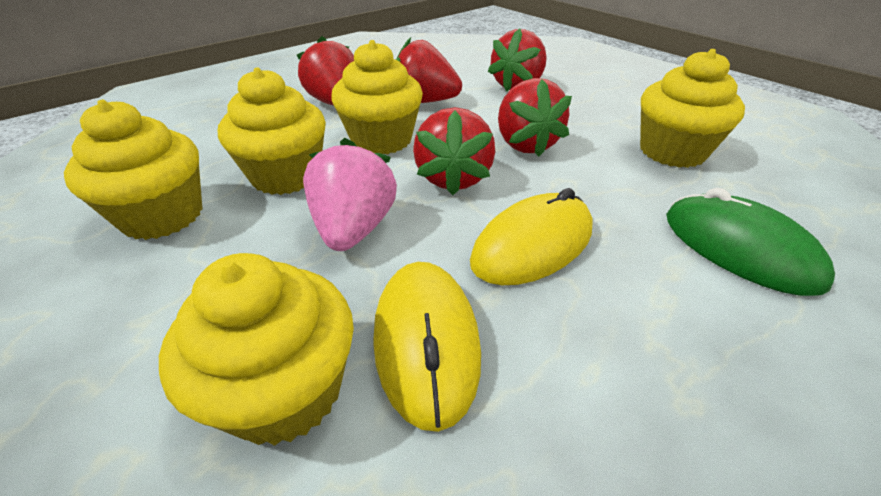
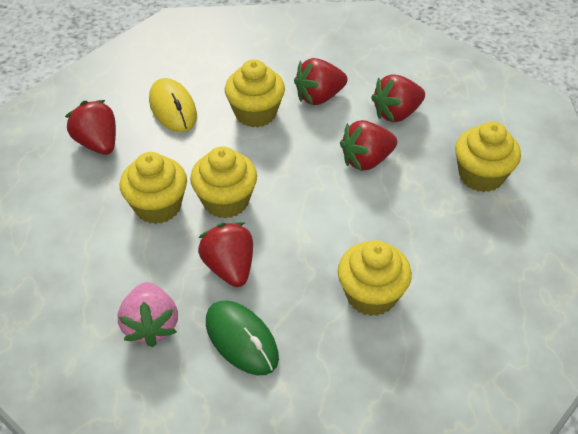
yellow mouse: 2 -> 1

